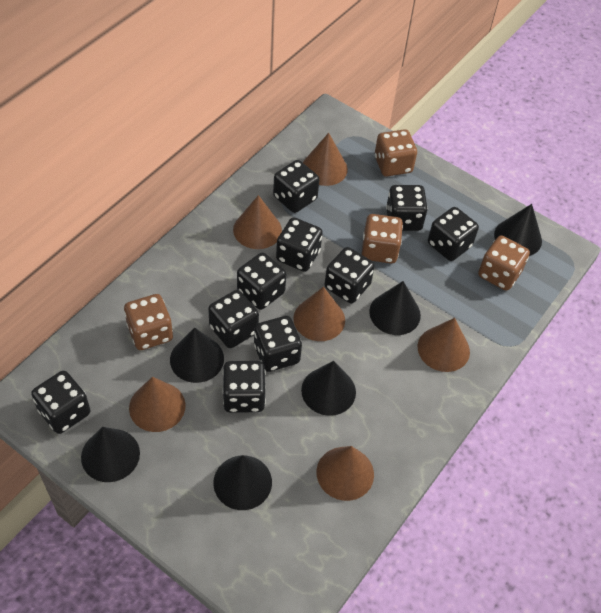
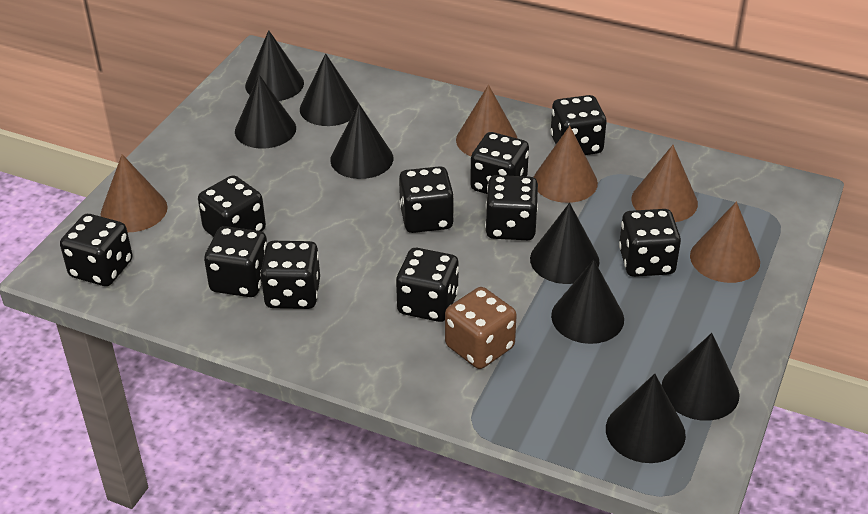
black cone: 6 -> 8
brown cone: 6 -> 5
brown dice: 4 -> 1

